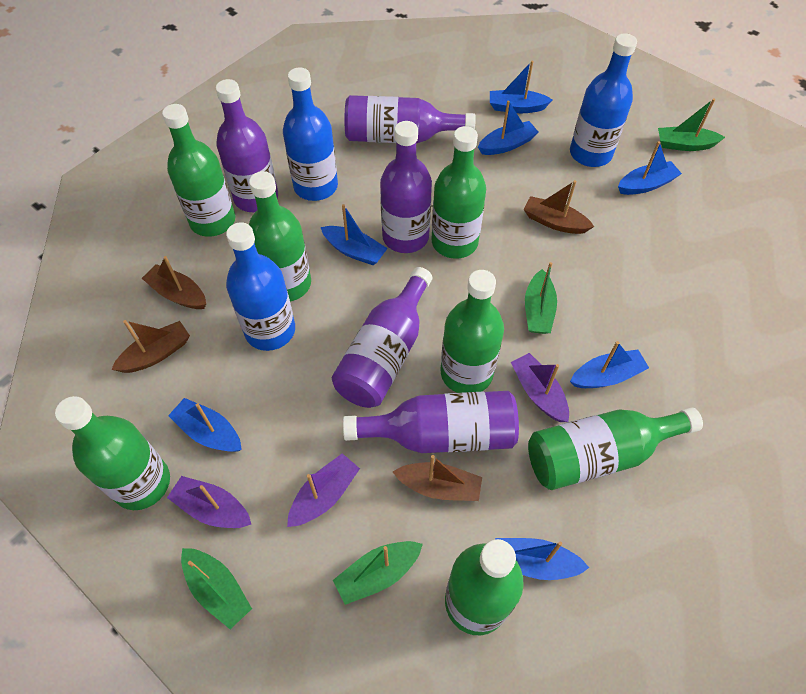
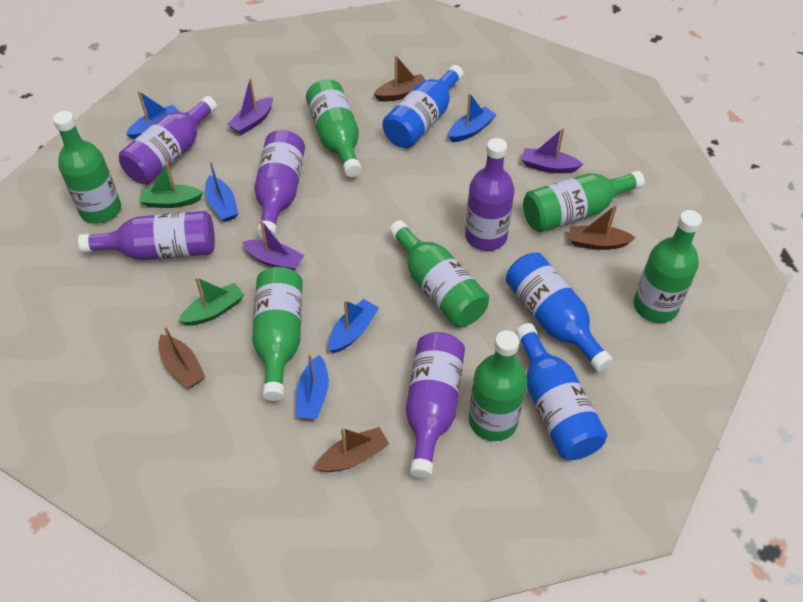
blue boat: 7 -> 5
green boat: 4 -> 2

